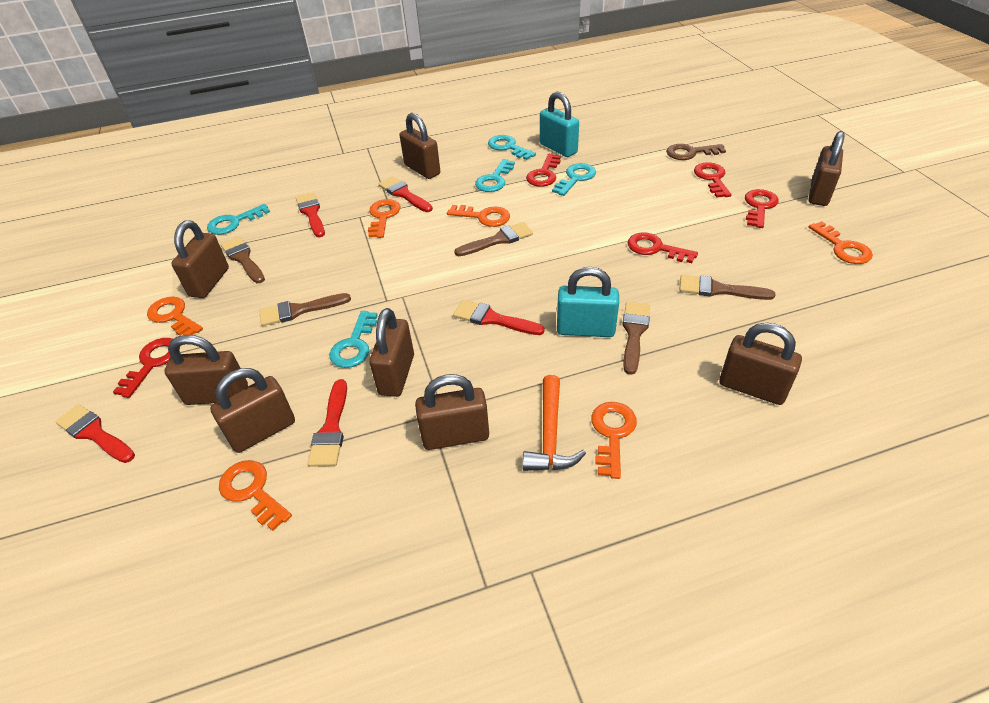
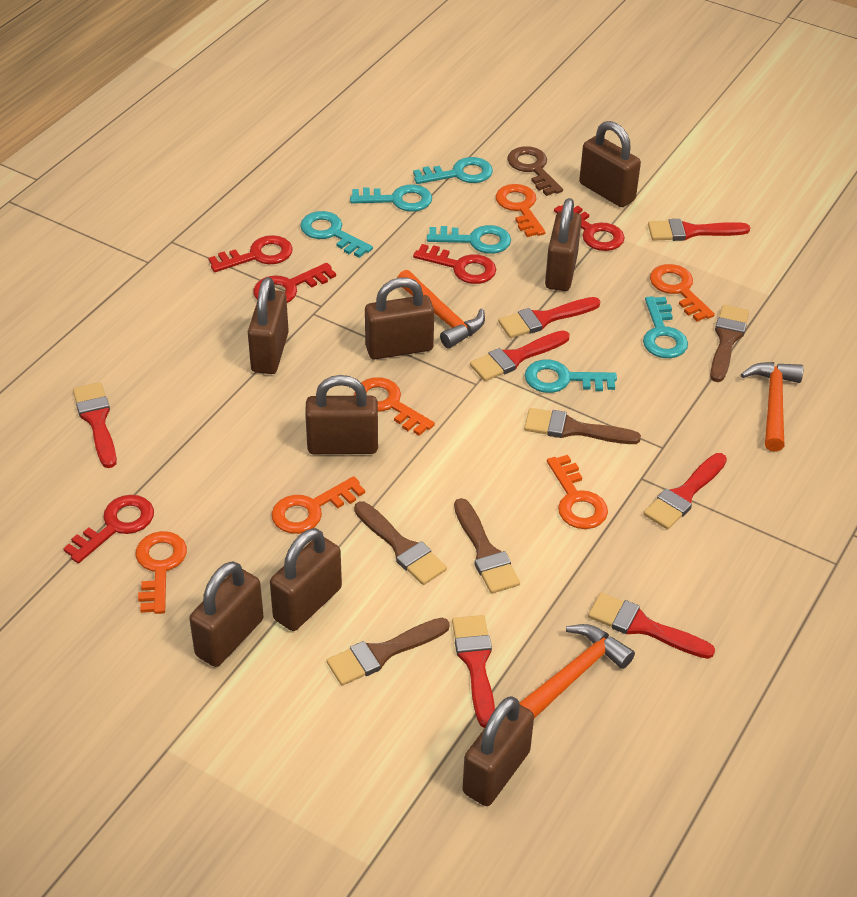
orange hammer: 1 -> 3
red brush: 5 -> 7
turquoise key: 5 -> 6
turquoise padlock: 2 -> 0

